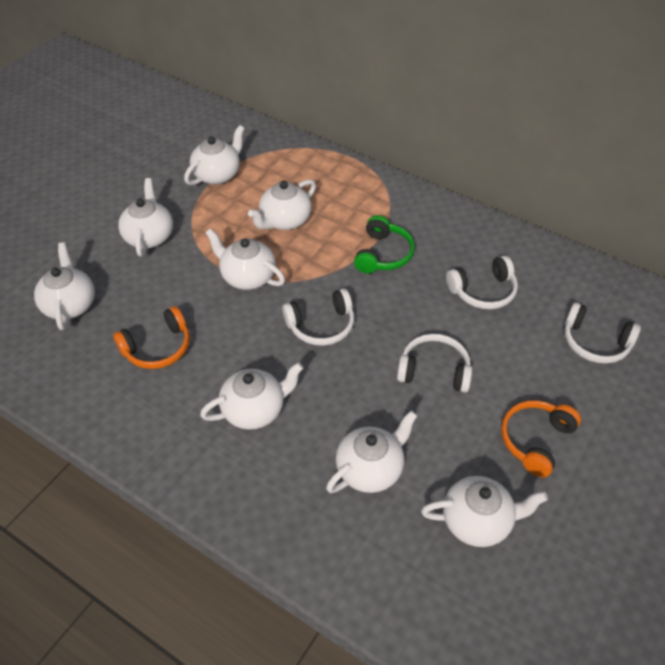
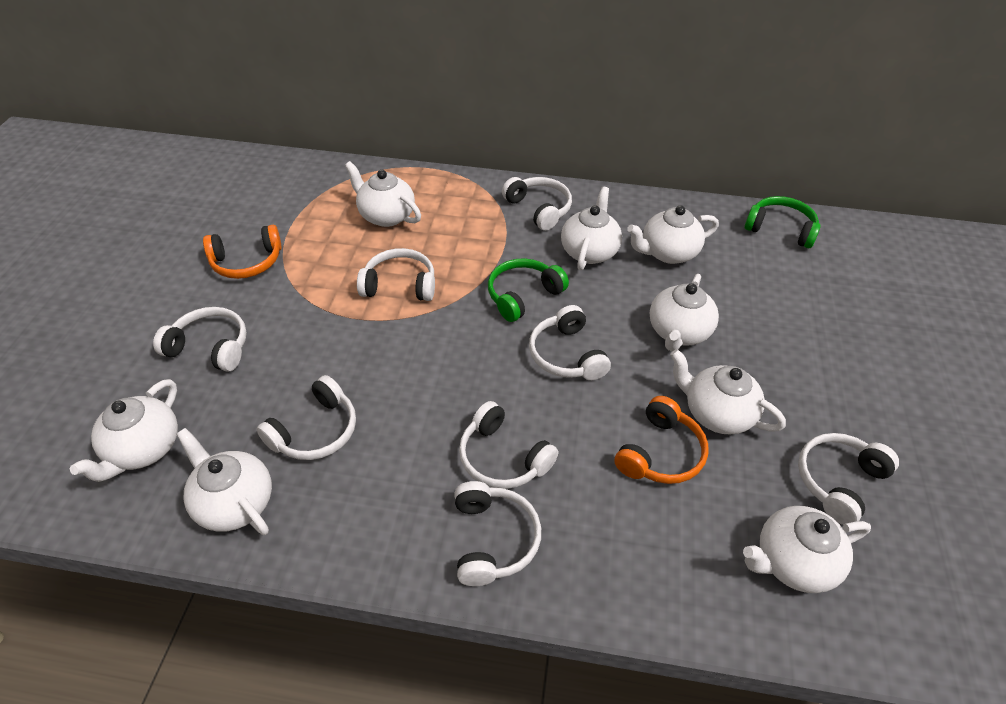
green headphones: 1 -> 2
white headphones: 4 -> 8

